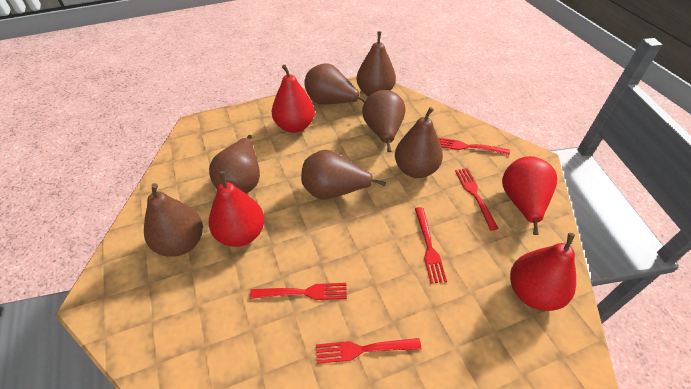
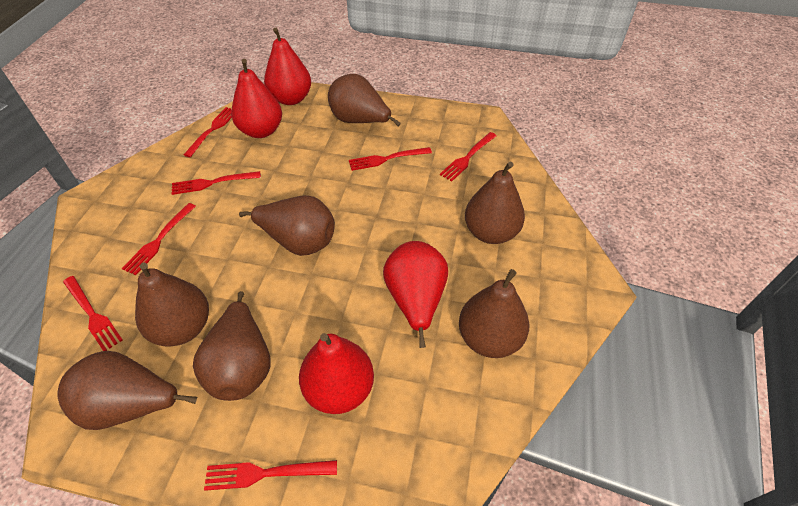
red fork: 5 -> 7

